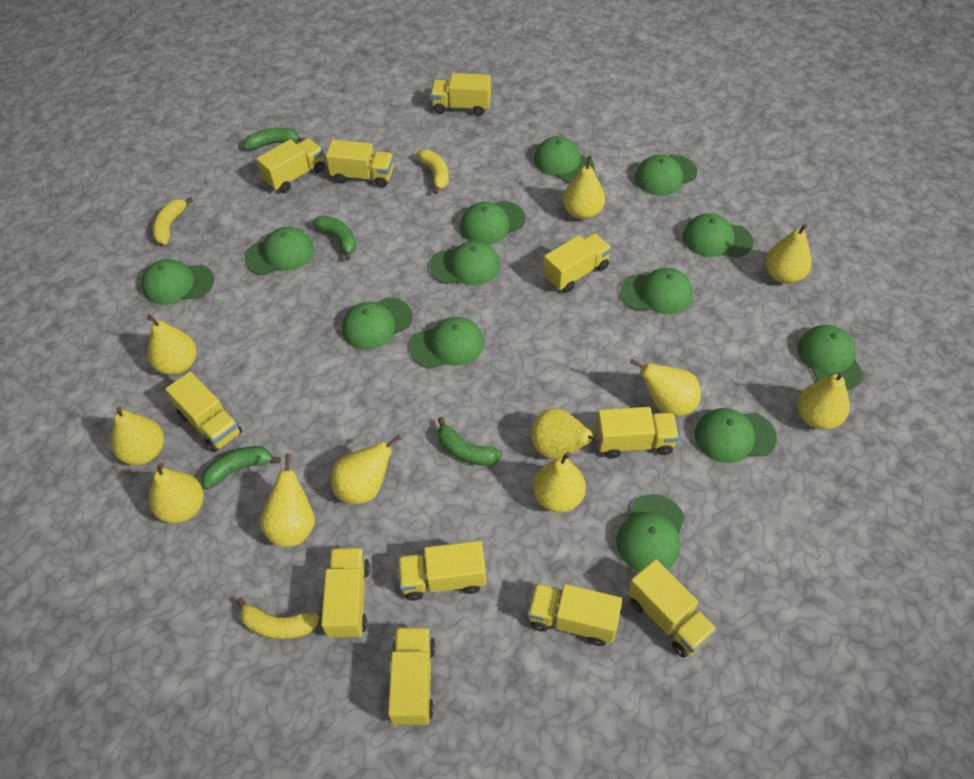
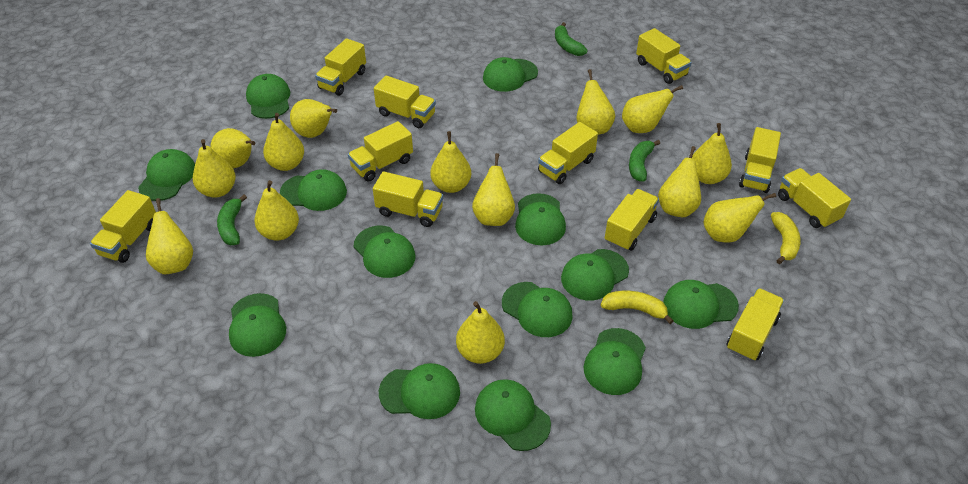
green banana: 4 -> 3
yellow banana: 3 -> 2
yellow pear: 11 -> 14

